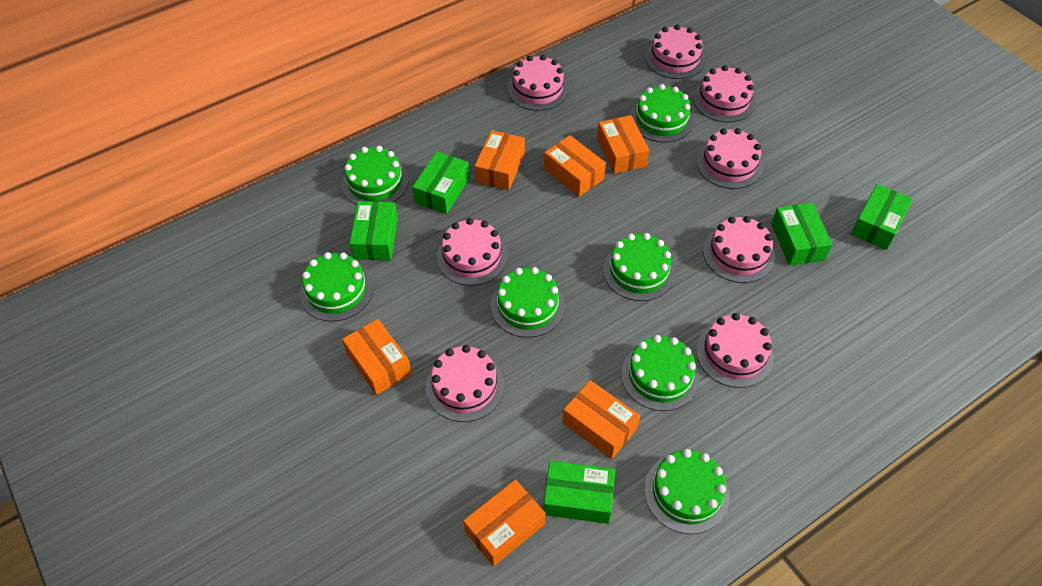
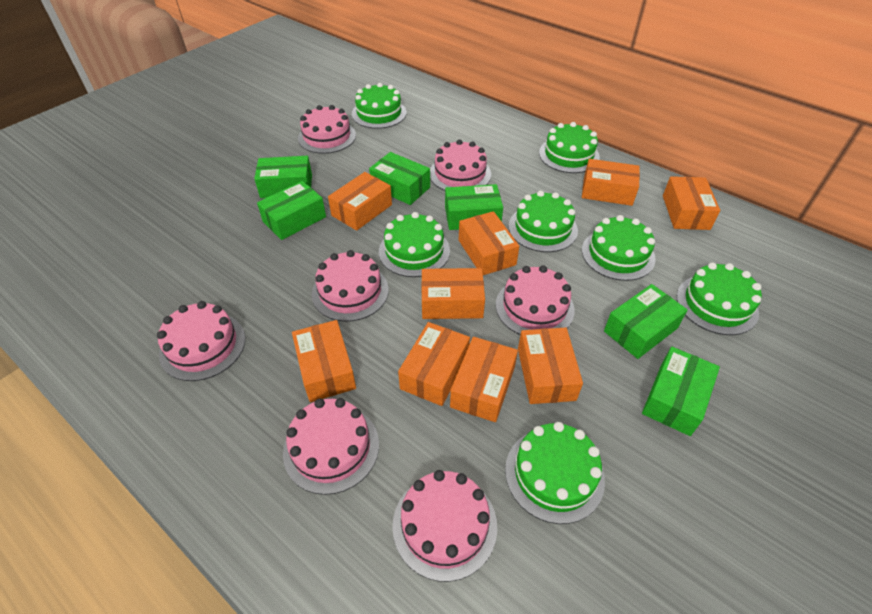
green box: 5 -> 6
orange box: 6 -> 9
pink cake: 8 -> 7

